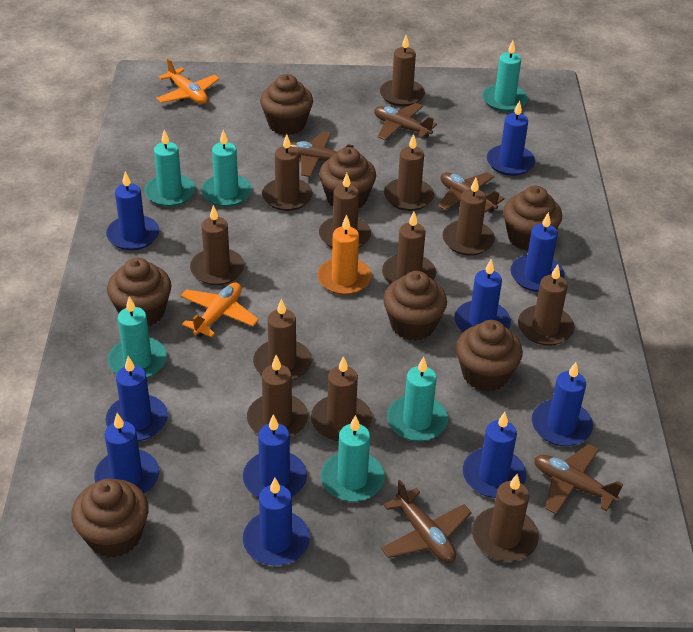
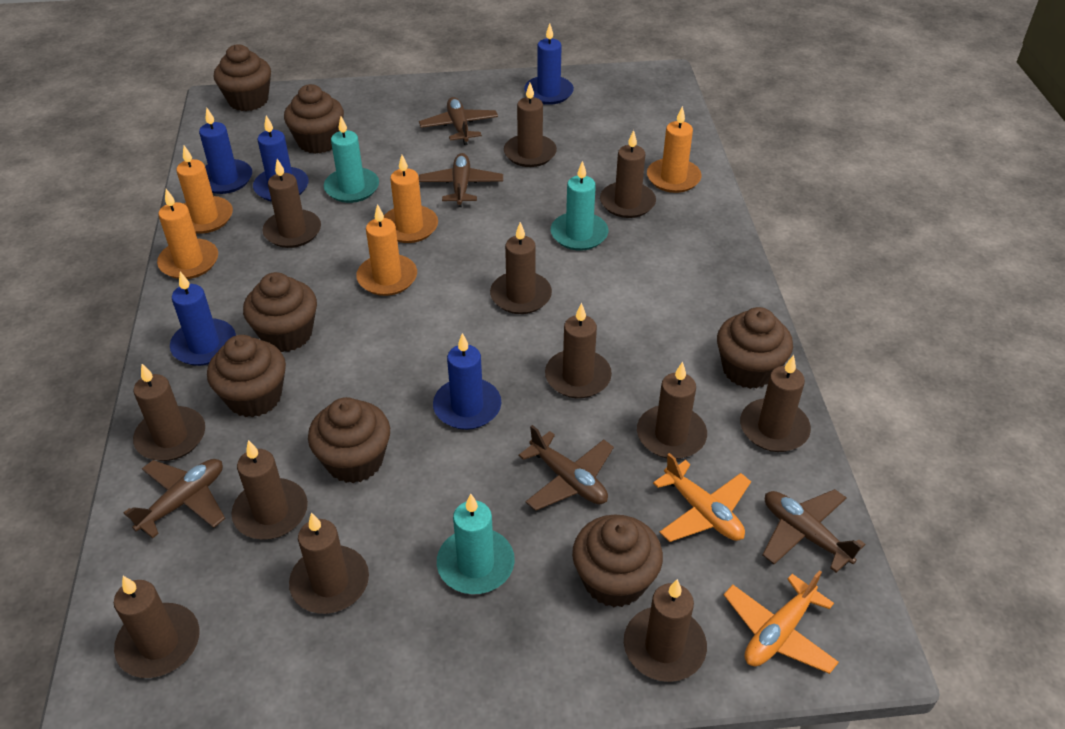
blue candle: 10 -> 5
orange candle: 1 -> 5
turquoise candle: 6 -> 3

